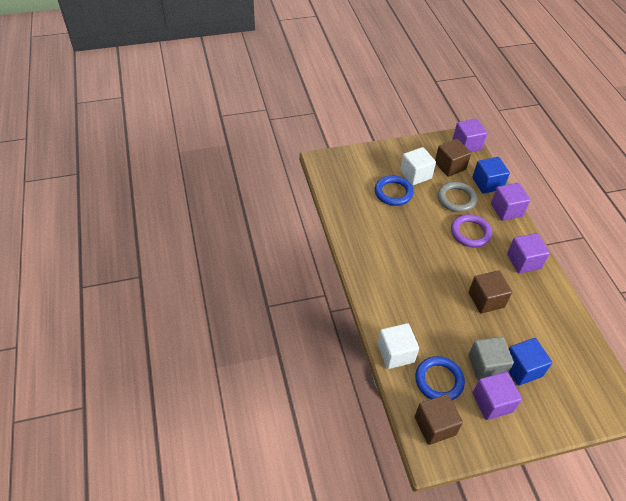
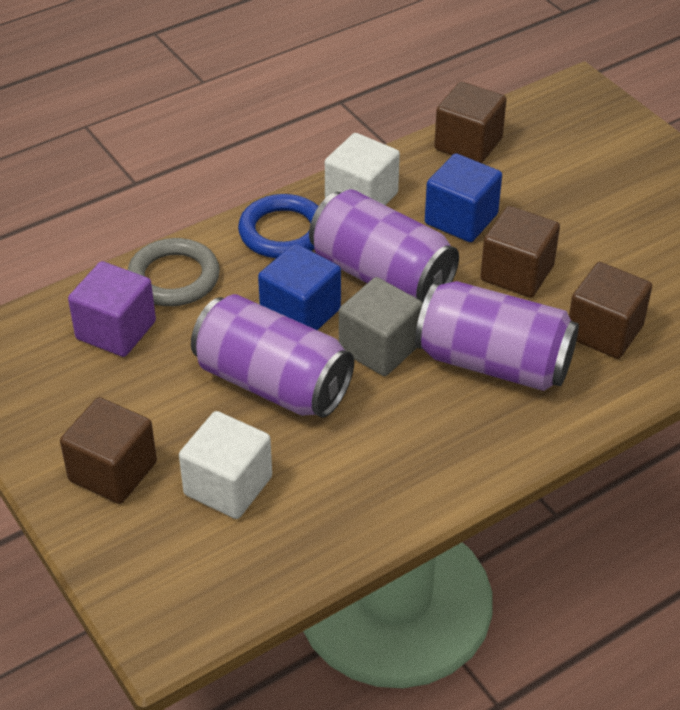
blue ring: 2 -> 1
brown cube: 3 -> 4
purple can: 0 -> 3
purple cube: 4 -> 1
purple ring: 1 -> 0

